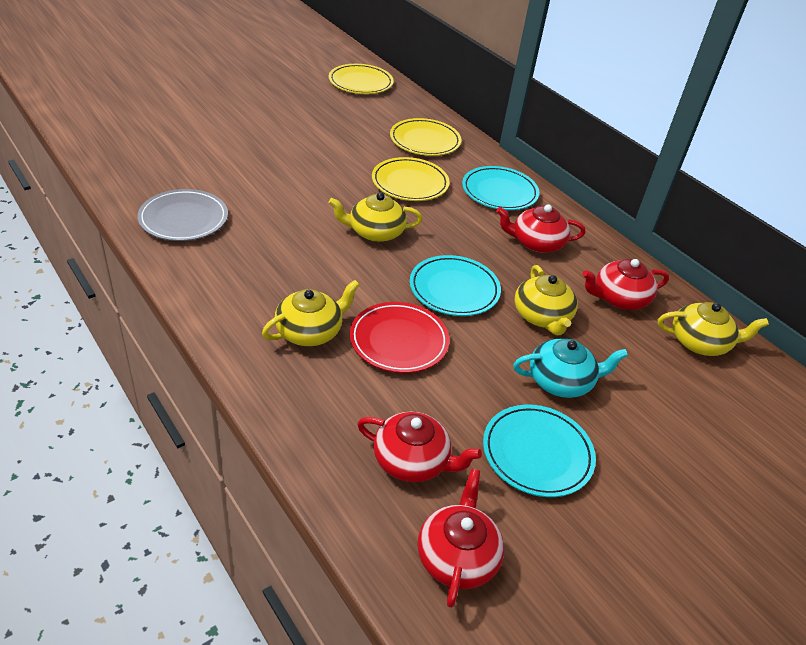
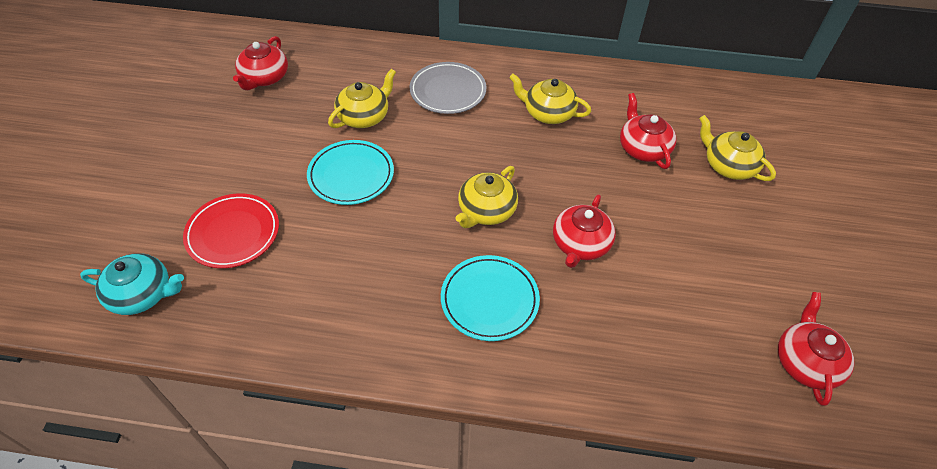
turquoise plate: 3 -> 2
yellow plate: 3 -> 0

